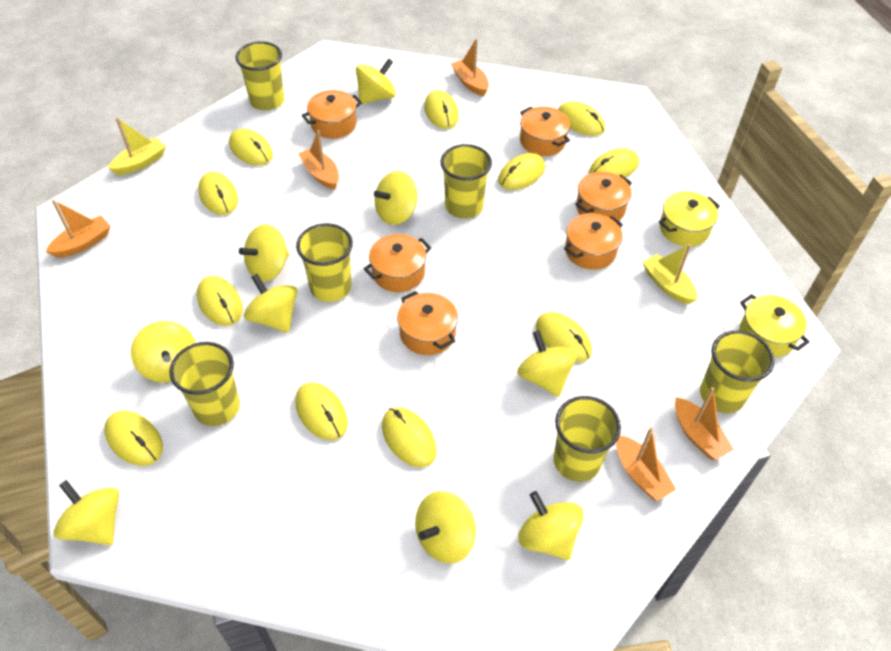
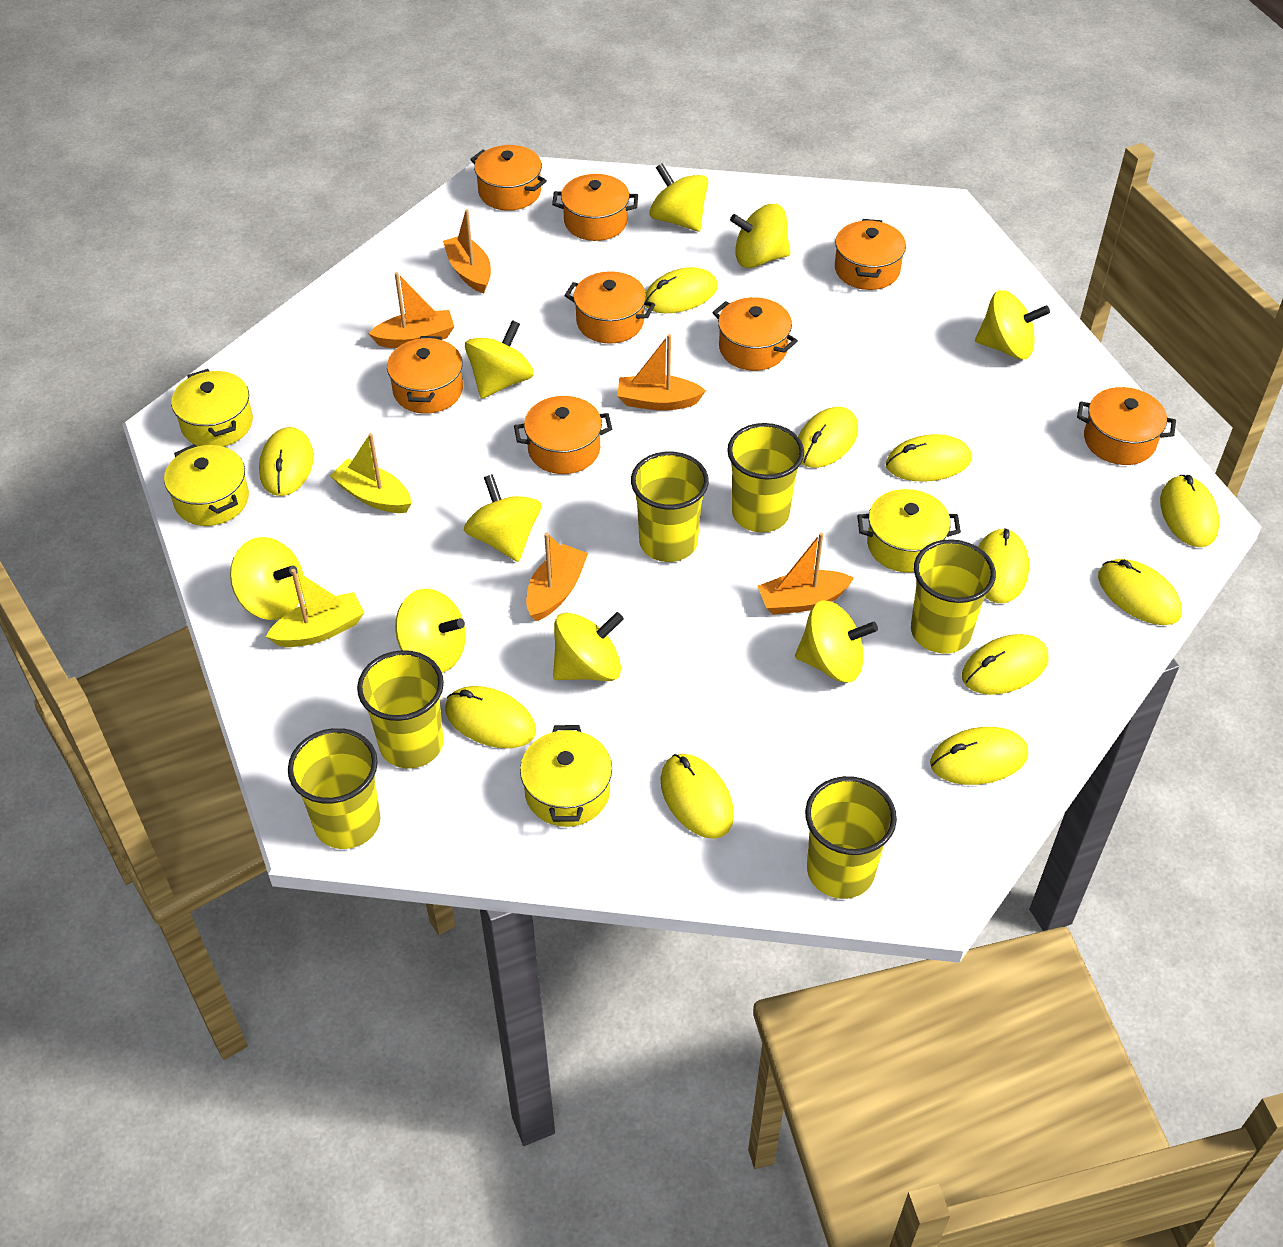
orange pot: 6 -> 8
yellow pot: 2 -> 4

